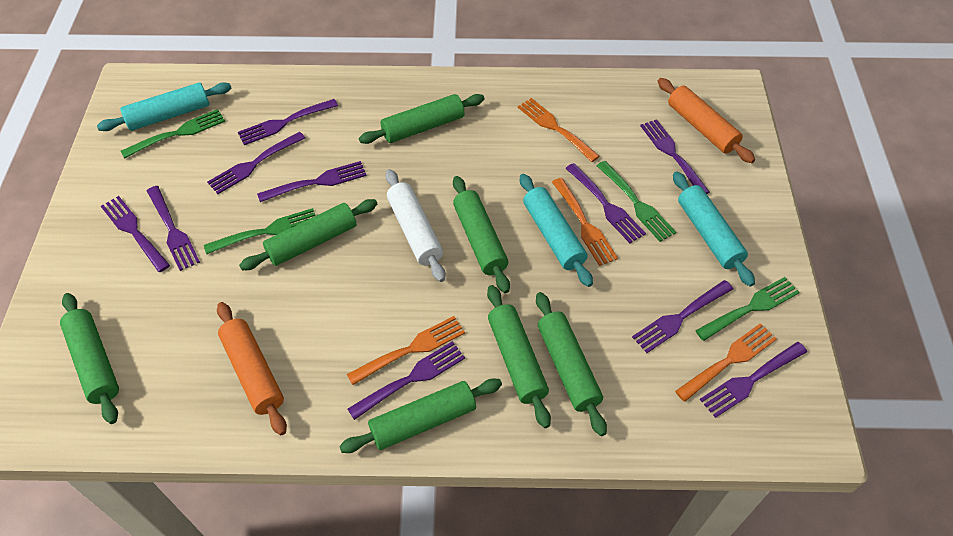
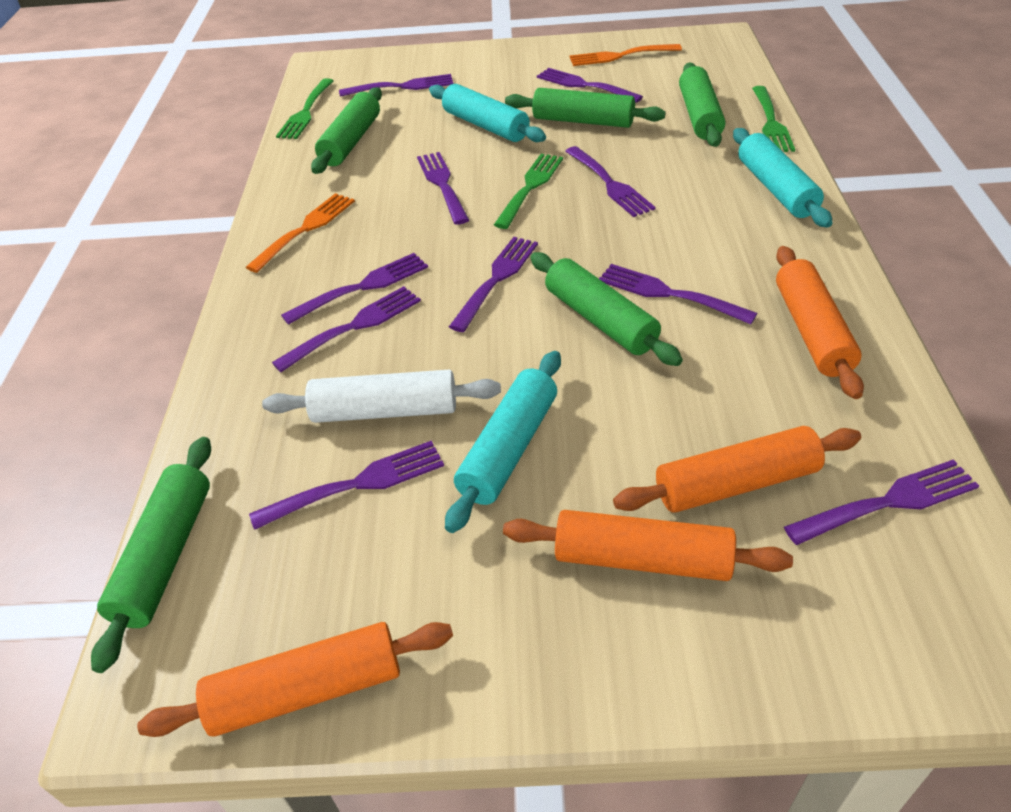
green fork: 4 -> 3
green rolling pin: 7 -> 5
orange fork: 4 -> 2
orange rolling pin: 2 -> 4

